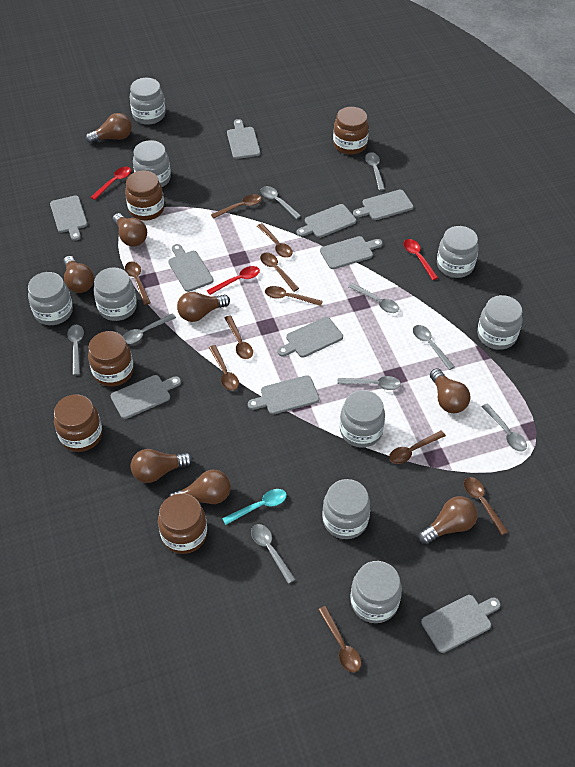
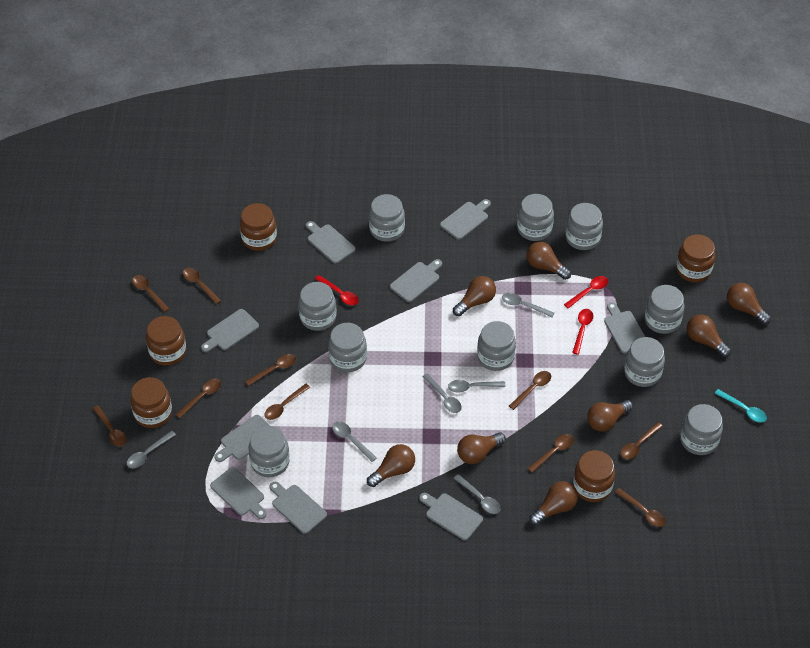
grey cutting board: 10 -> 9
grey jar: 9 -> 10
grey spoon: 9 -> 6

